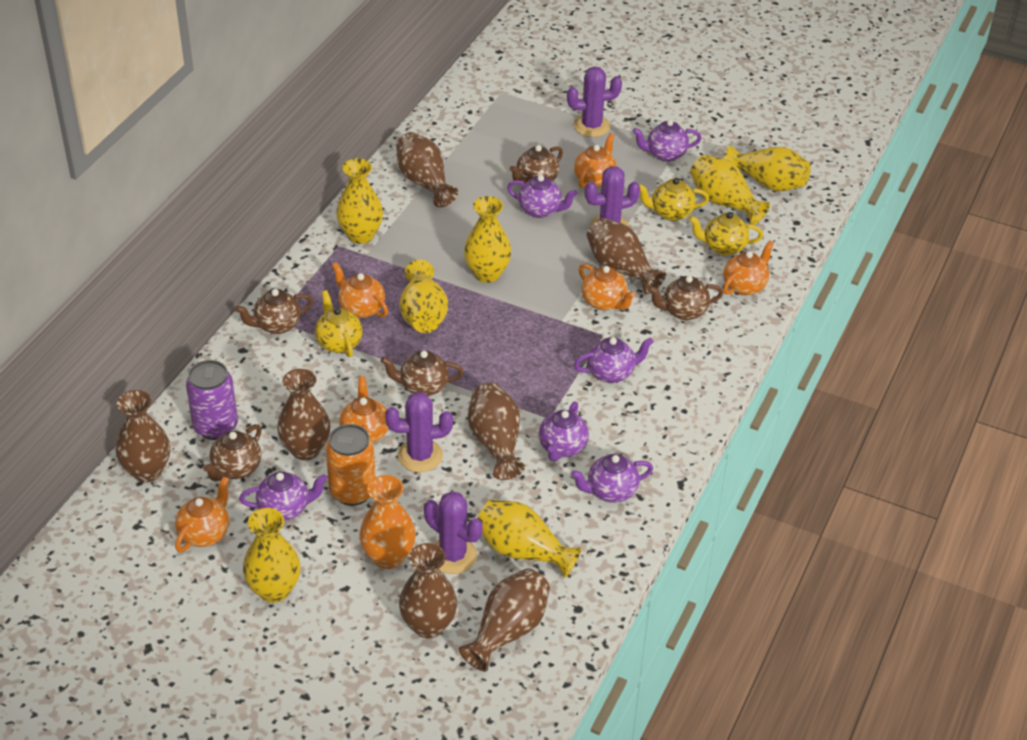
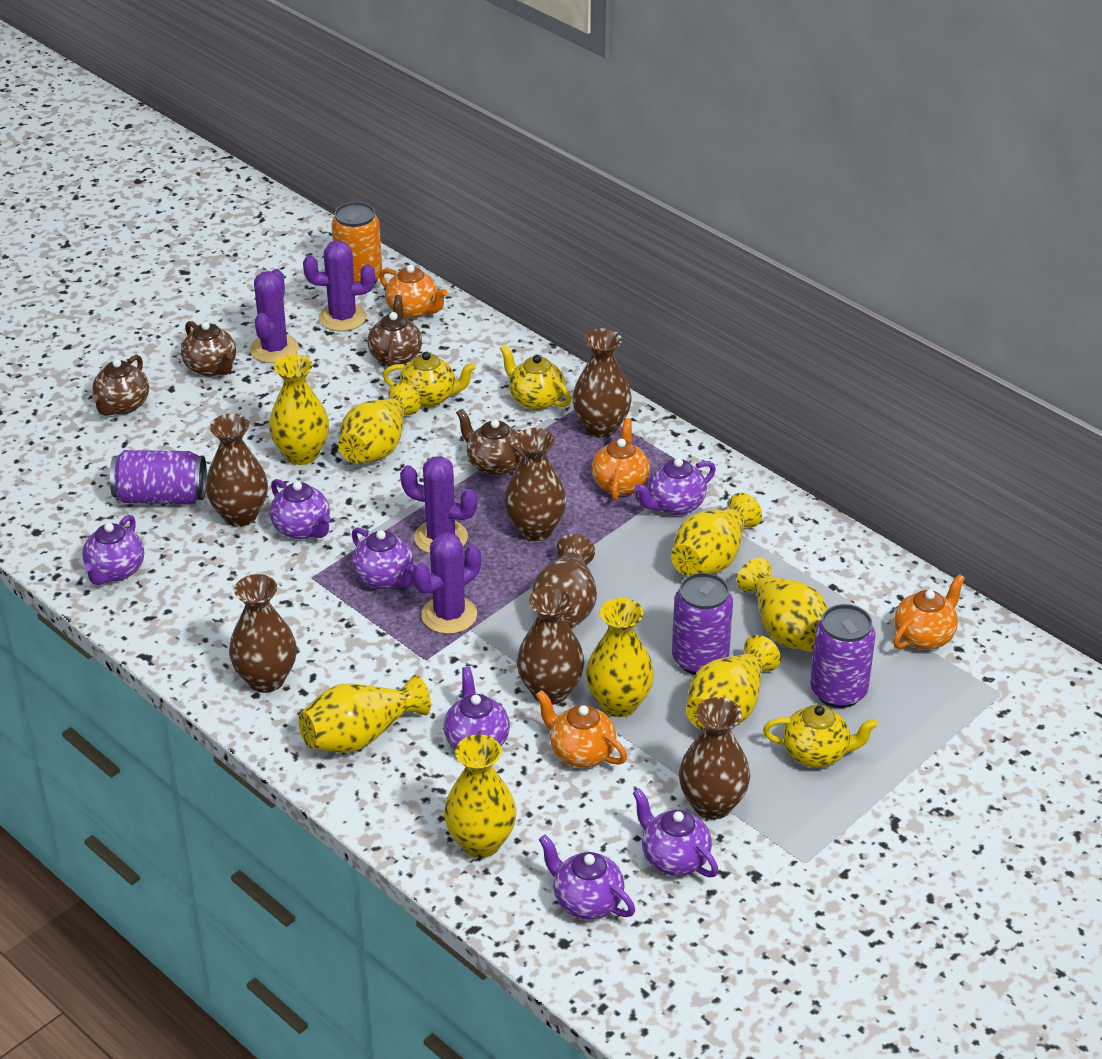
brown teapot: 5 -> 4
orange teapot: 6 -> 4
orange vase: 1 -> 0
purple can: 1 -> 3
purple teapot: 6 -> 7
yellow vase: 7 -> 8

